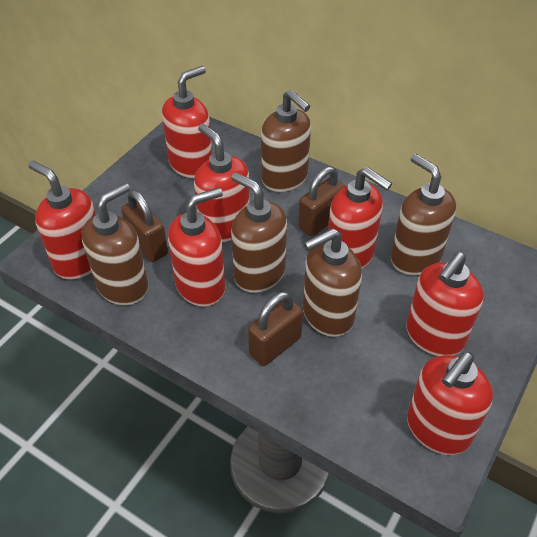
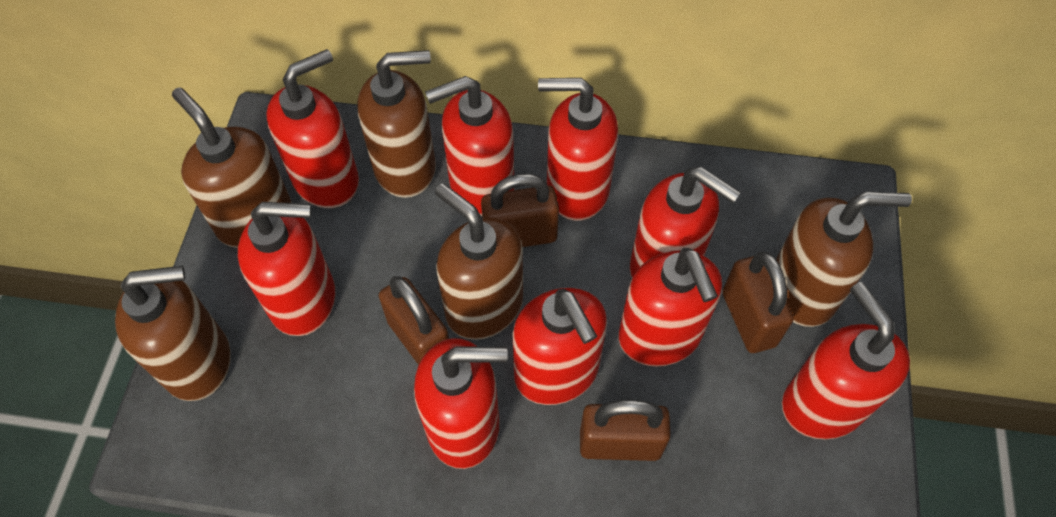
brown padlock: 3 -> 4
red soap dispenser: 7 -> 9

